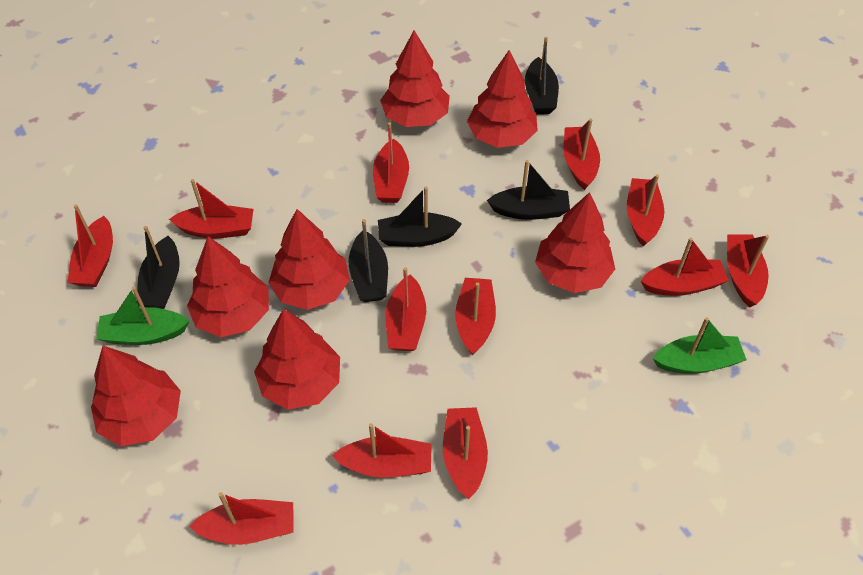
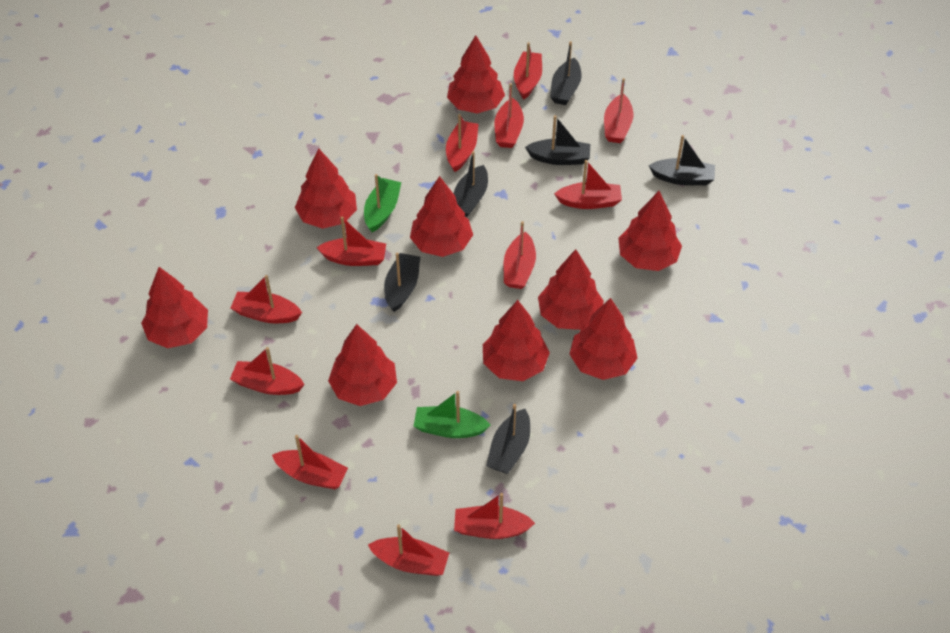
black boat: 5 -> 6
red tree: 7 -> 9

